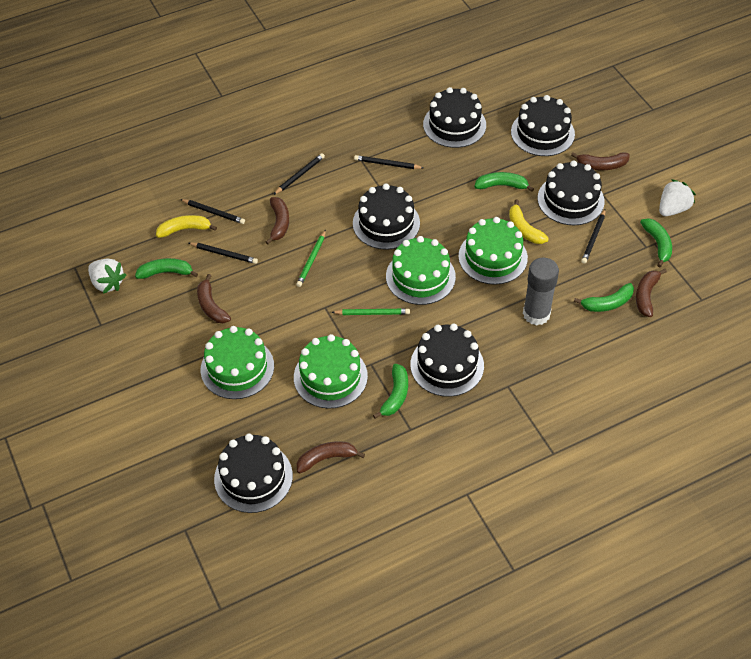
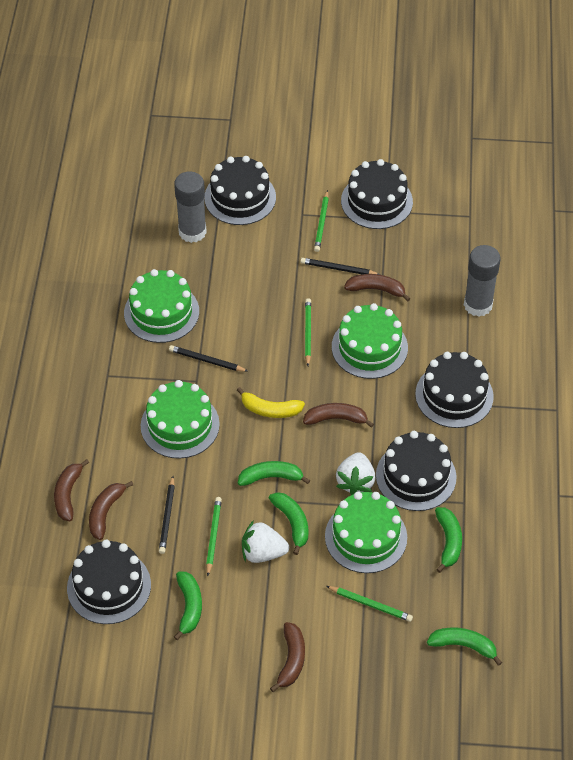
black cake: 6 -> 5
black pencil: 5 -> 3
green pencil: 2 -> 4
grey glue stick: 1 -> 2
yellow banana: 2 -> 1

